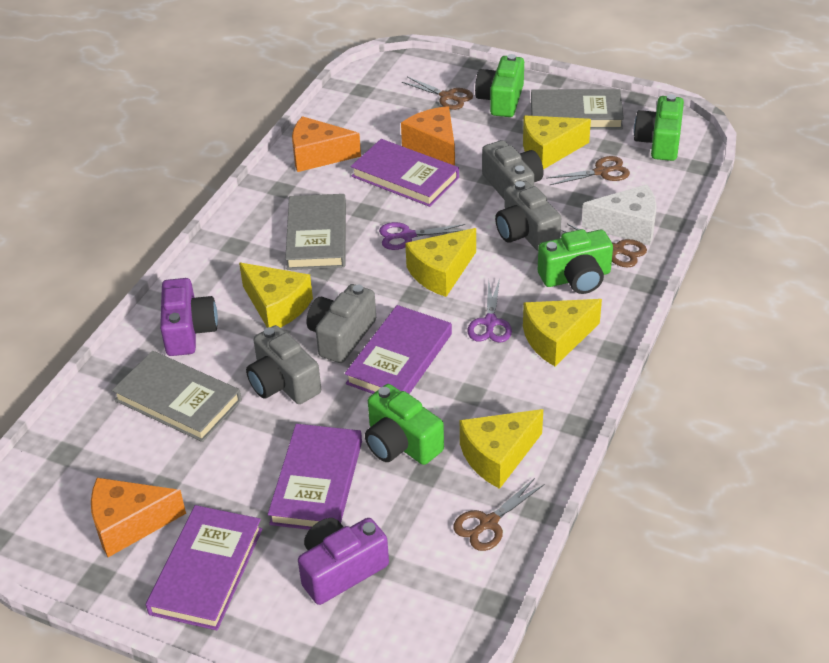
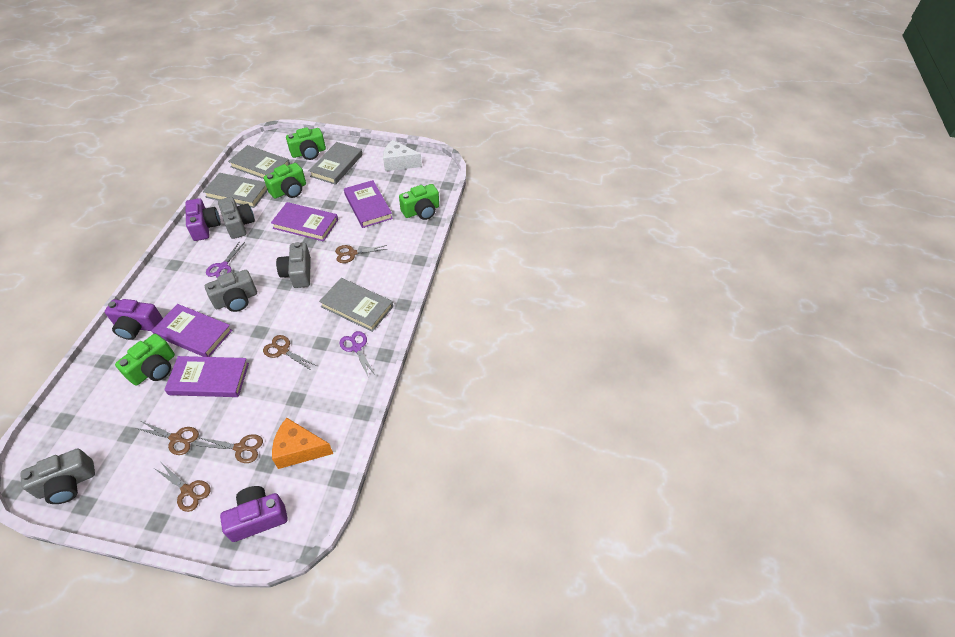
brown scissors: 4 -> 5
grey book: 3 -> 4
orange cheese: 3 -> 1
purple camera: 2 -> 3
yellow cheese: 5 -> 0

